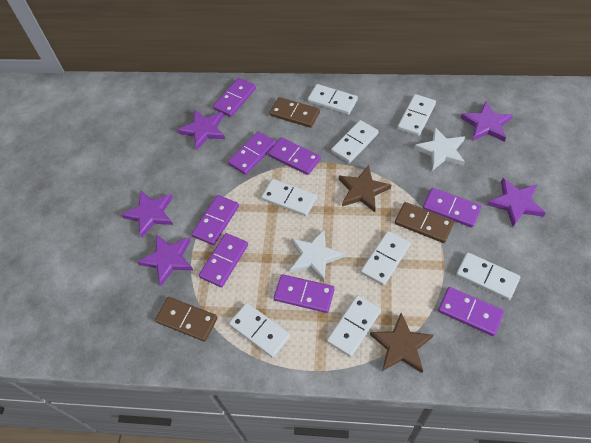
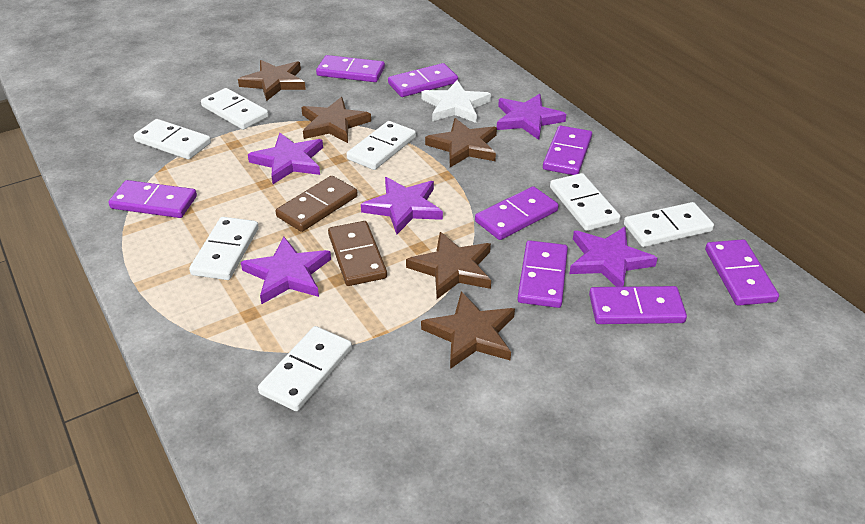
brown domino: 3 -> 2
brown star: 2 -> 5
white domino: 8 -> 7
white star: 2 -> 1

